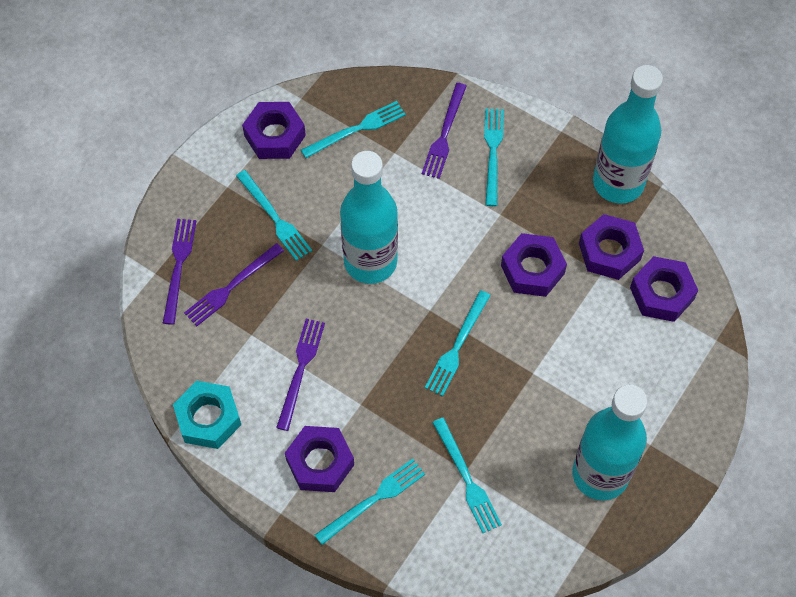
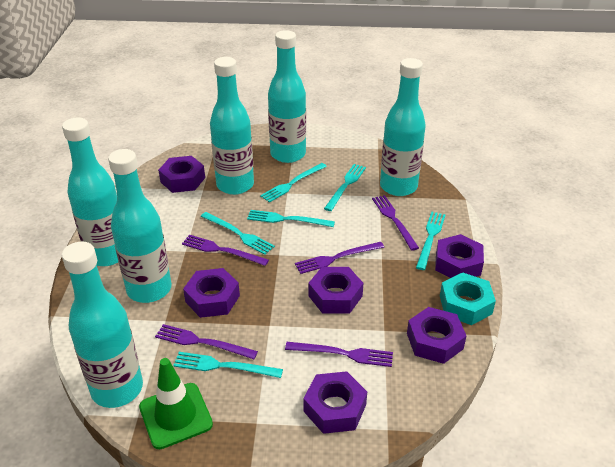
green traffic cone: 0 -> 1
purple fork: 4 -> 5
purple nut: 5 -> 6
turquoise bottle: 3 -> 6

